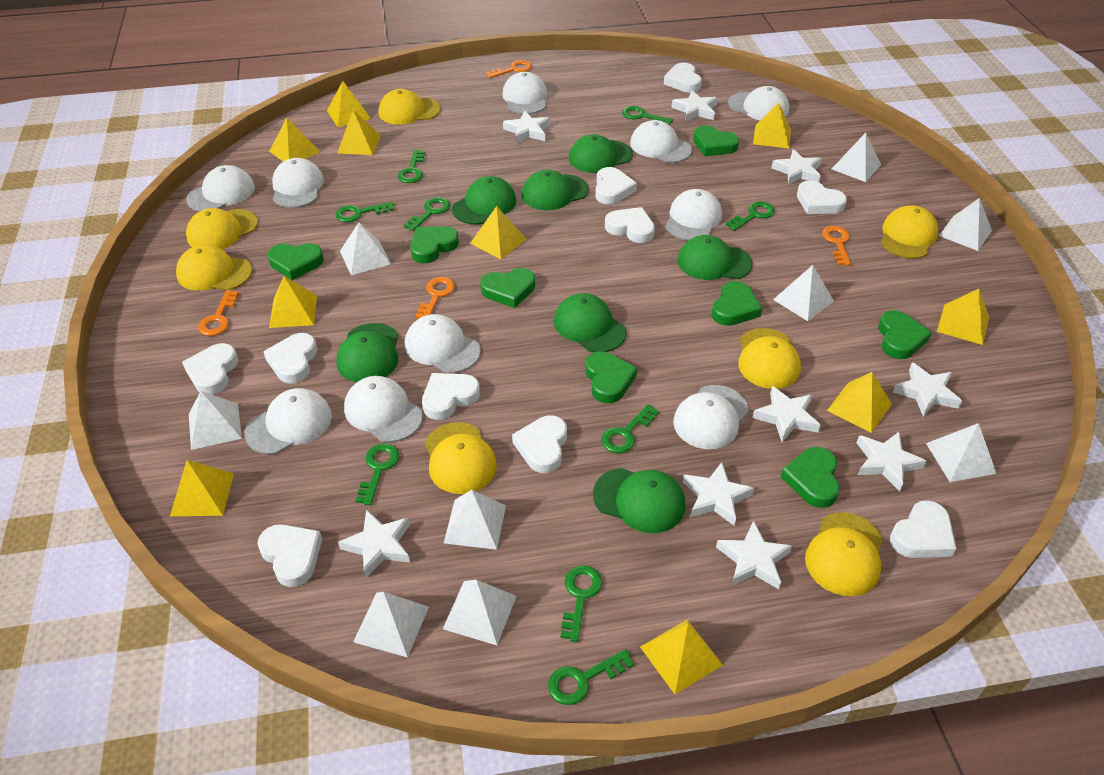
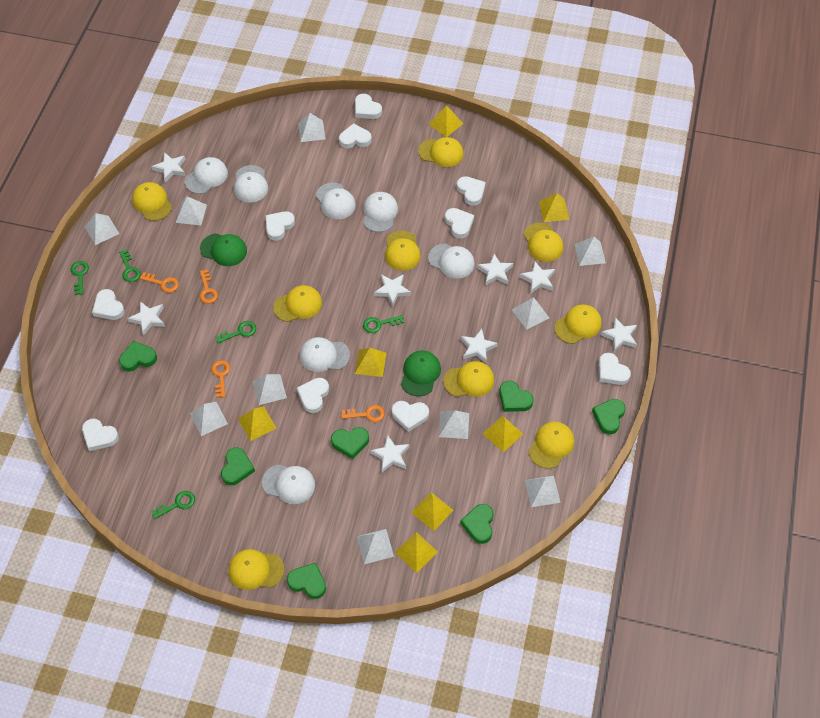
green cap: 7 -> 2
green heart: 8 -> 7
green key: 9 -> 5
white cap: 10 -> 7
white pyramid: 9 -> 10
white star: 9 -> 8
yellow cap: 7 -> 9
yellow pyramid: 10 -> 7

